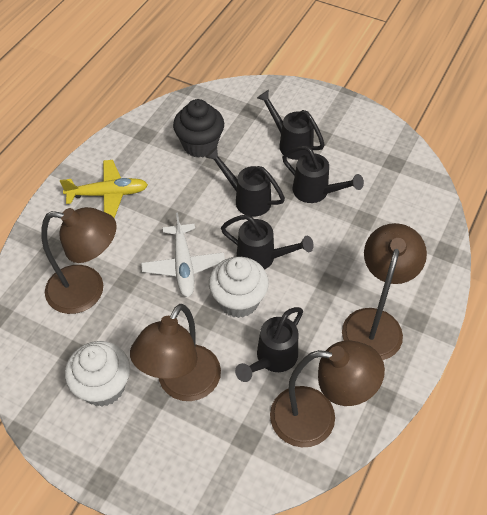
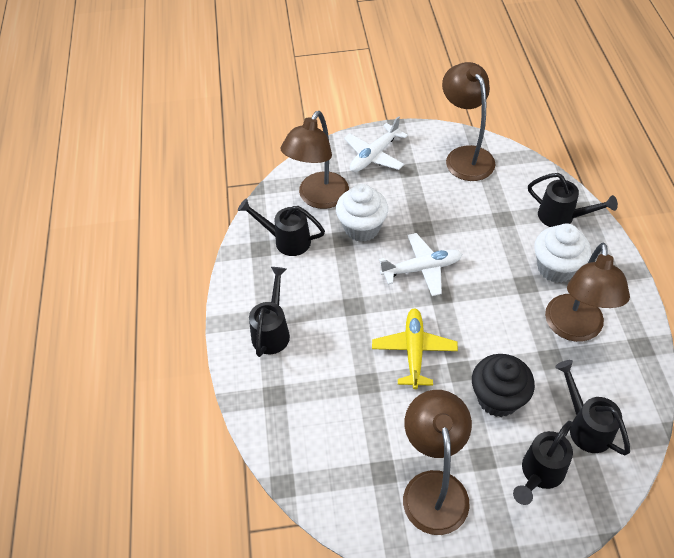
white plane: 1 -> 2

